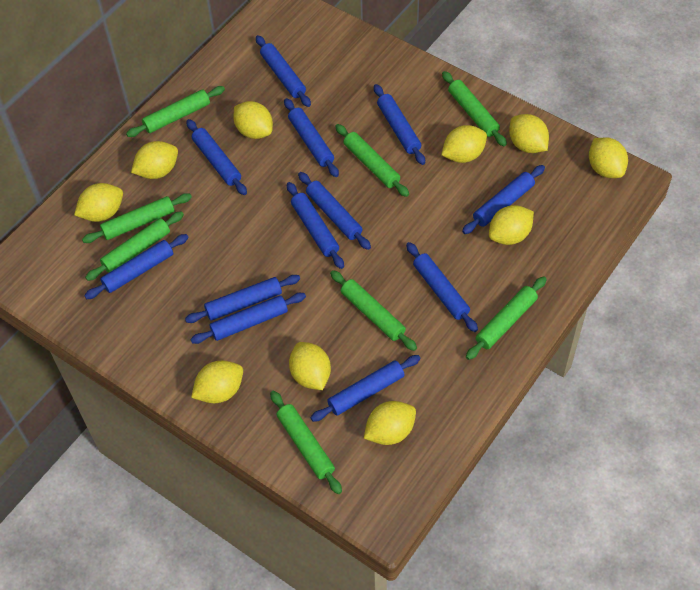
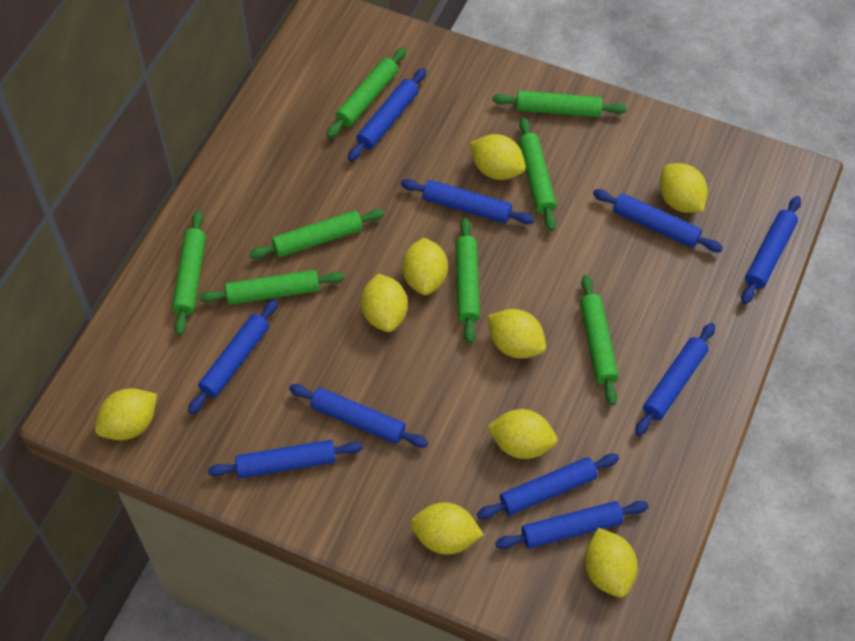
blue rolling pin: 12 -> 10
yellow lemon: 10 -> 9

